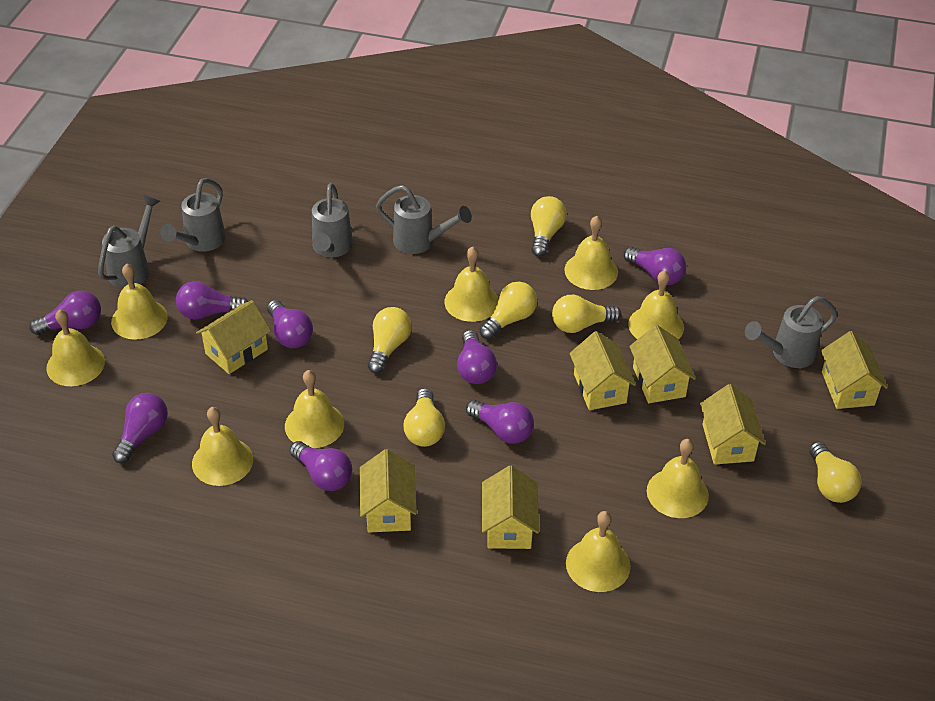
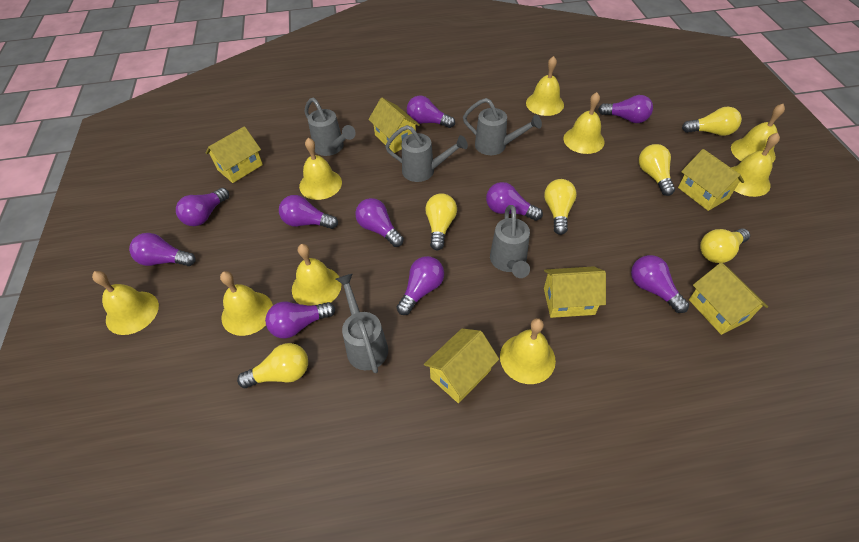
purple light bulb: 8 -> 10
yellow house: 7 -> 6

